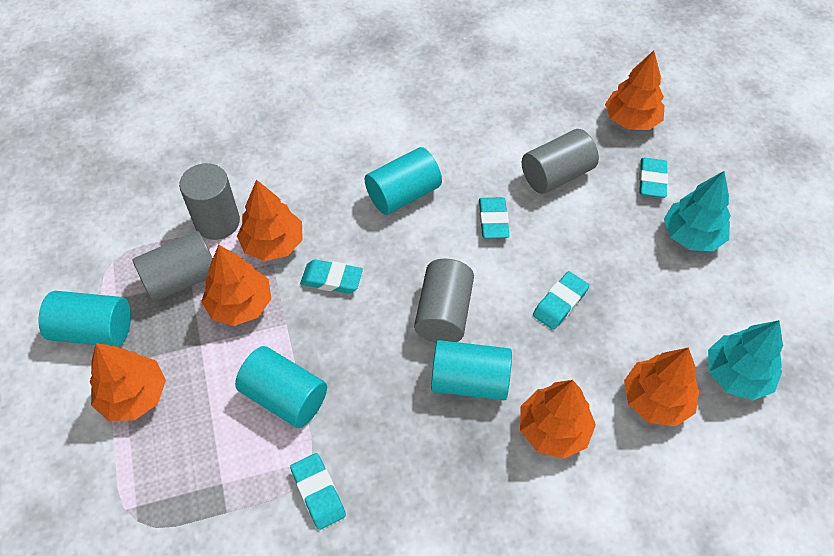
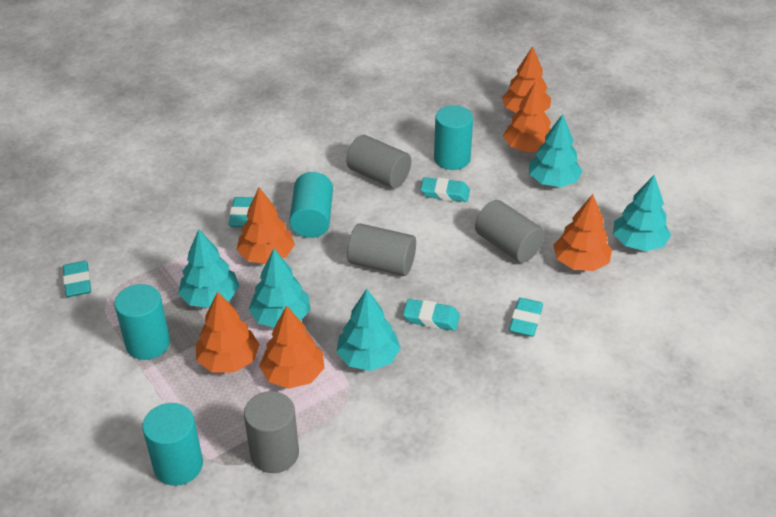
turquoise tree: 2 -> 5

